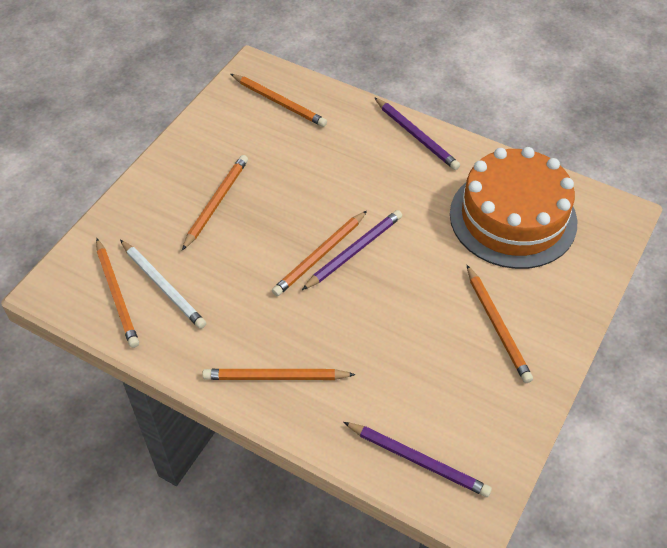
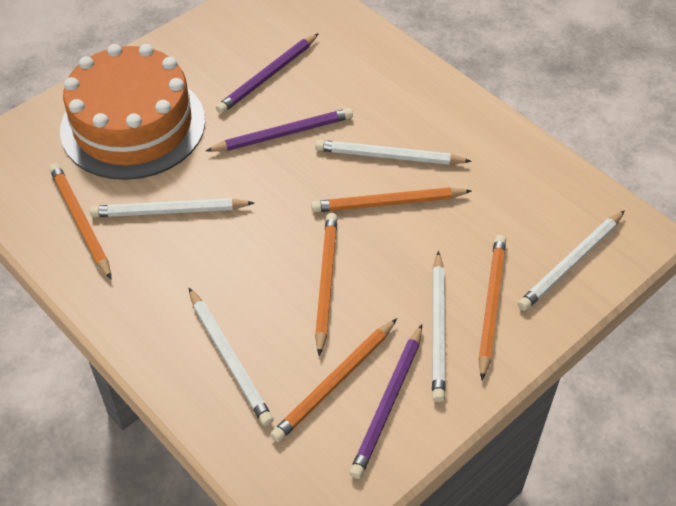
orange pencil: 6 -> 5
white pencil: 1 -> 5

